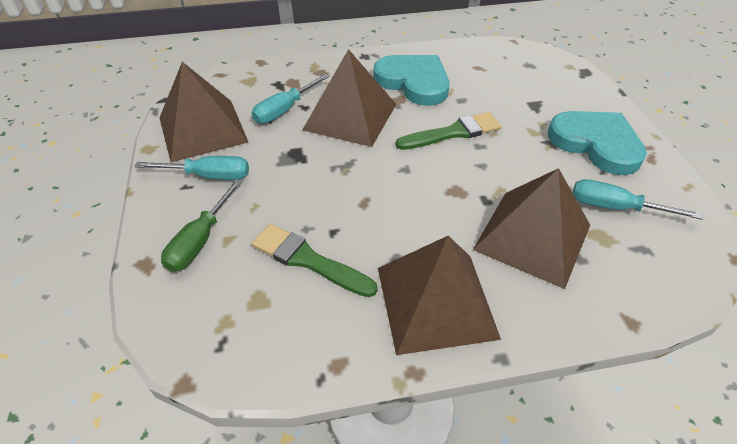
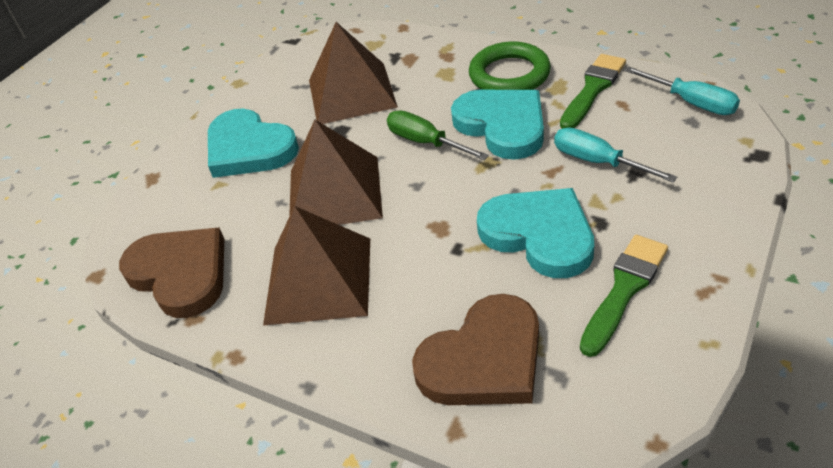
brown heart: 0 -> 2
brown pyramid: 4 -> 3
green ring: 0 -> 1
turquoise heart: 2 -> 3
turquoise screwdriver: 3 -> 2

